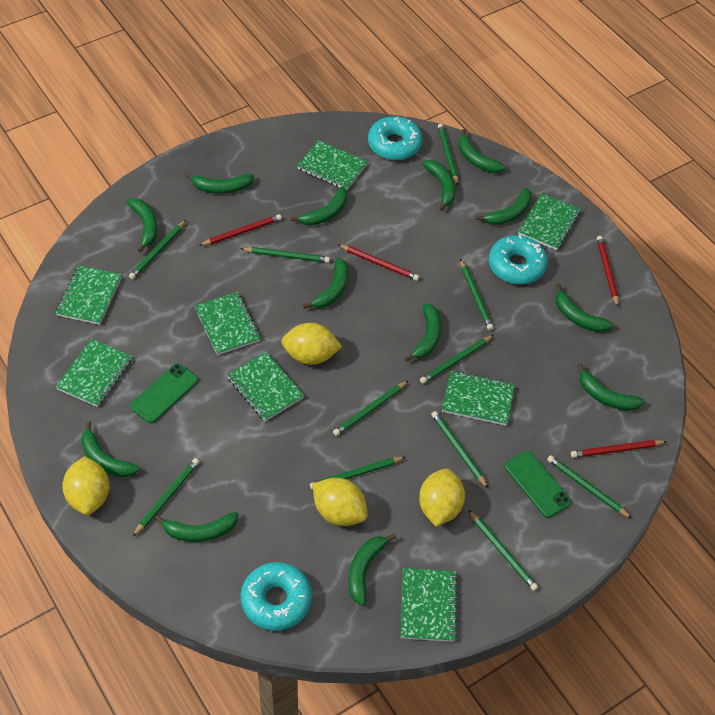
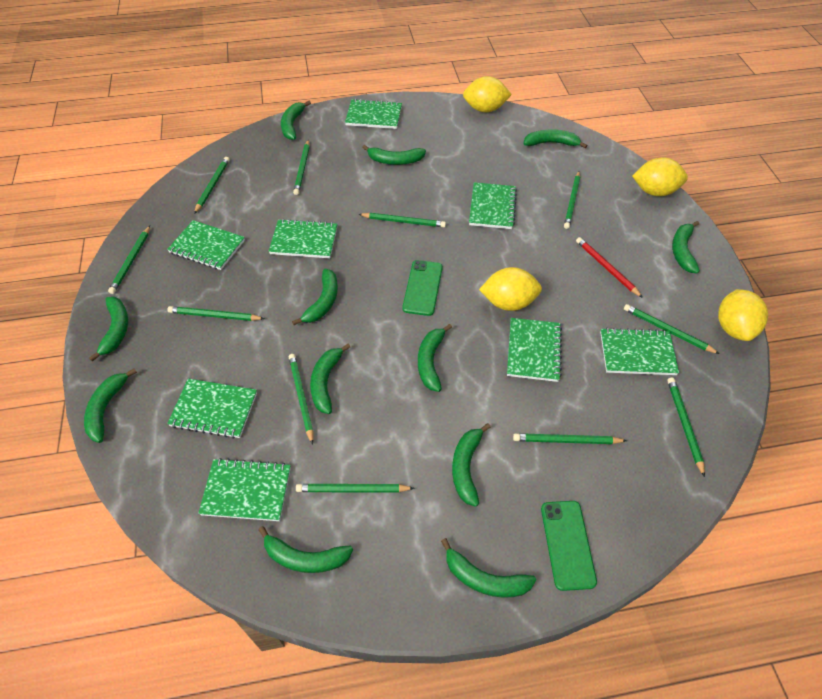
green banana: 13 -> 12
red pencil: 4 -> 1
turquoise donut: 3 -> 0

